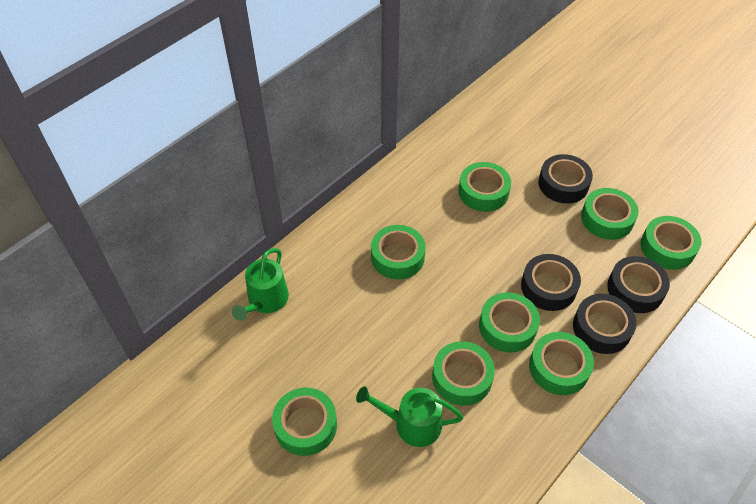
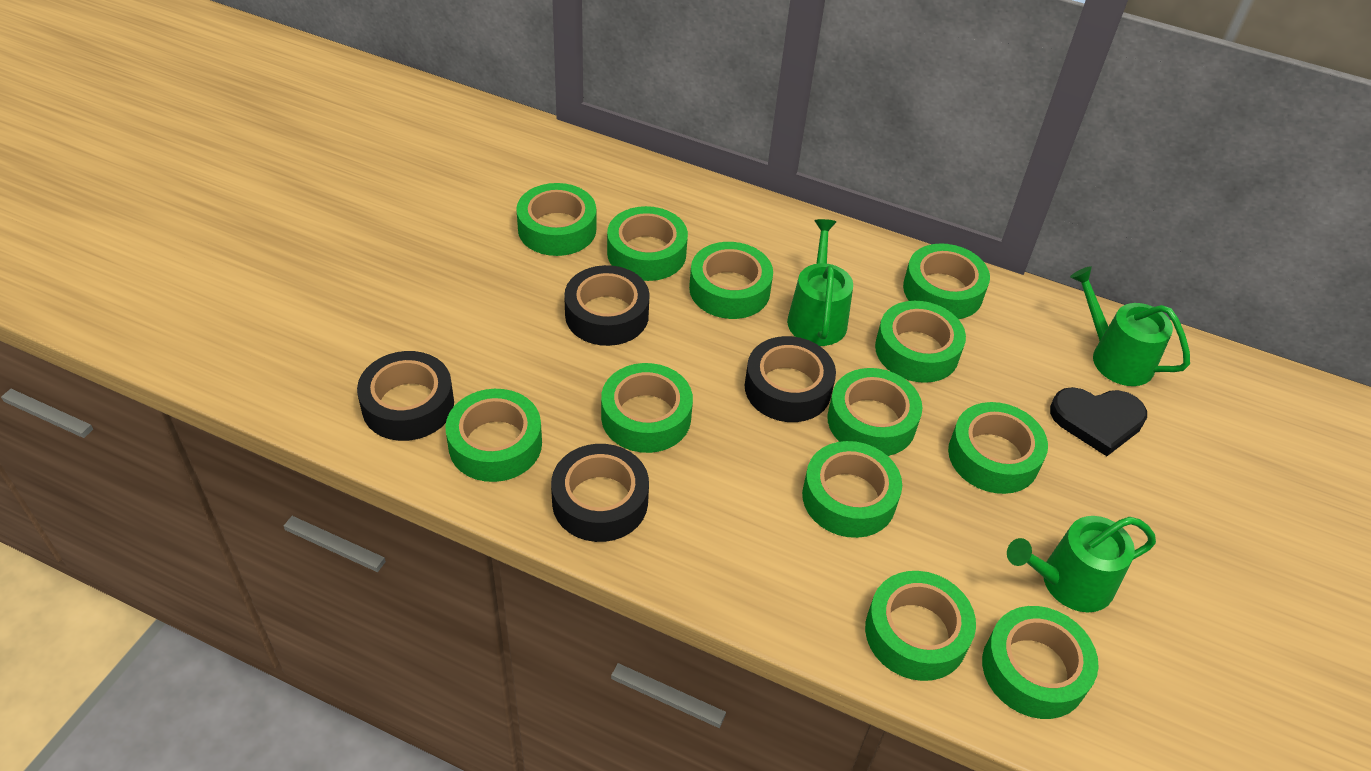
black heart: 0 -> 1
green tape: 8 -> 12
green watering can: 2 -> 3

